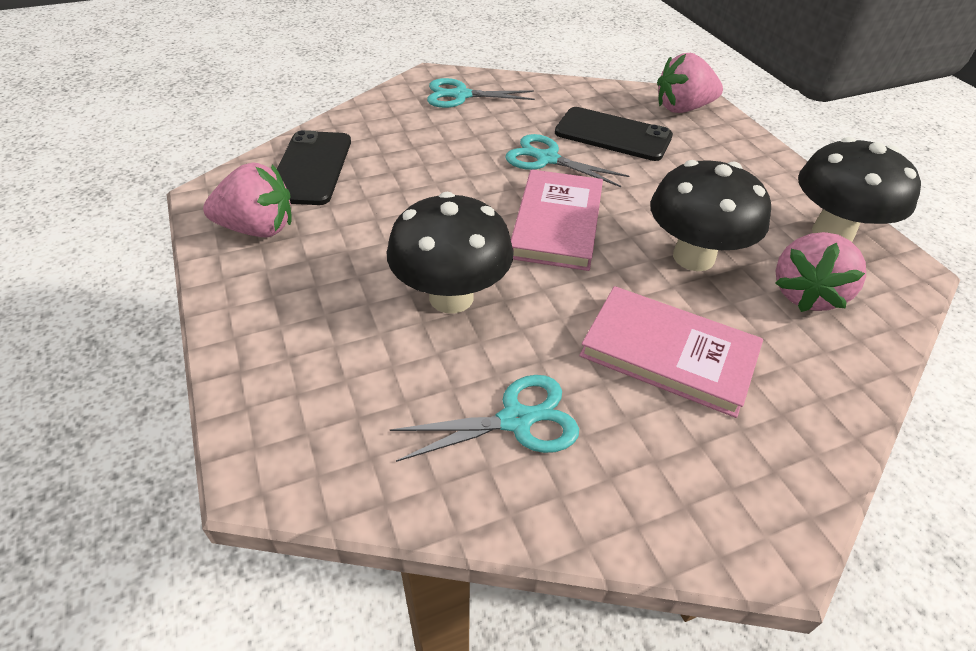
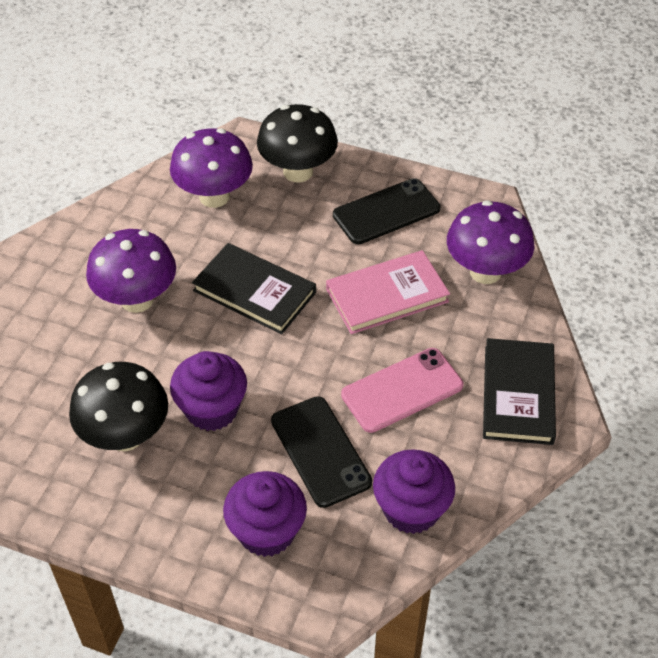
black book: 0 -> 2
black mushroom: 3 -> 2
pink book: 2 -> 1
pink phone: 0 -> 1
pink strawberry: 3 -> 0
purple cupcake: 0 -> 3
purple mushroom: 0 -> 3
turquoise scissors: 3 -> 0

